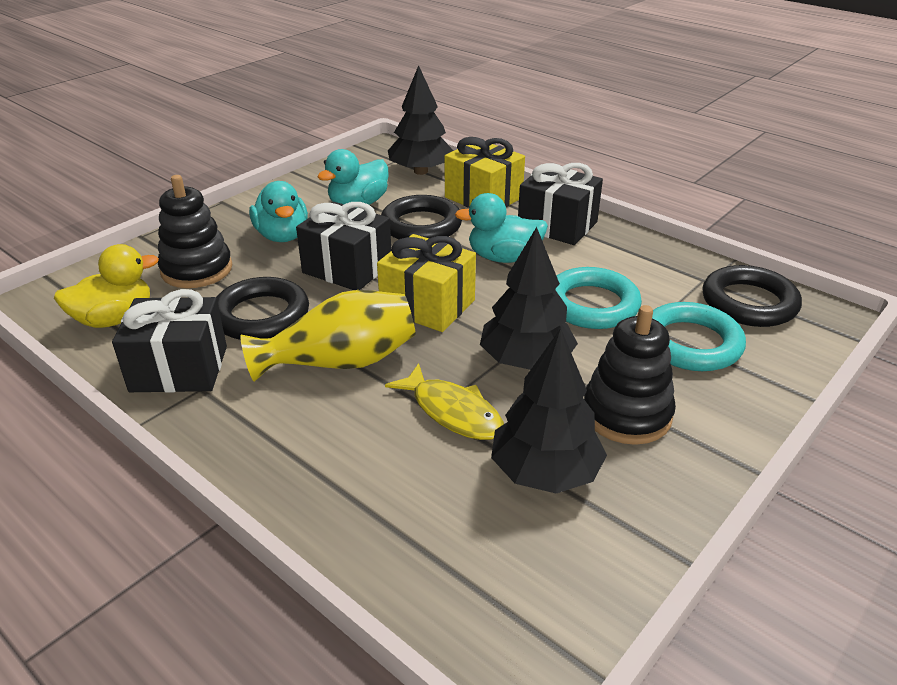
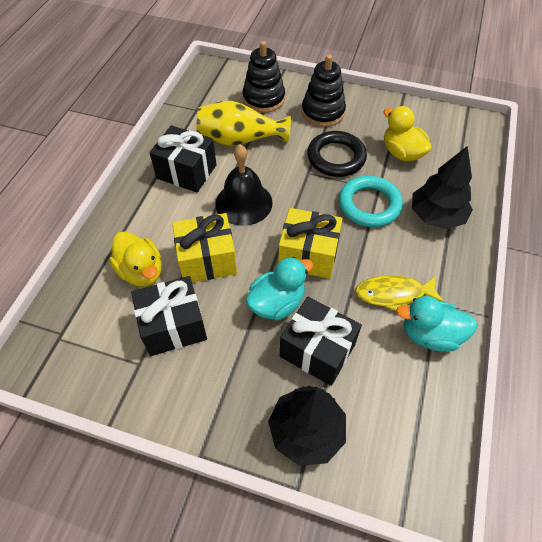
black bell: 0 -> 1
black ring: 3 -> 1
black tree: 3 -> 2
turquoise duck: 3 -> 2
turquoise ring: 2 -> 1
yellow duck: 1 -> 2

